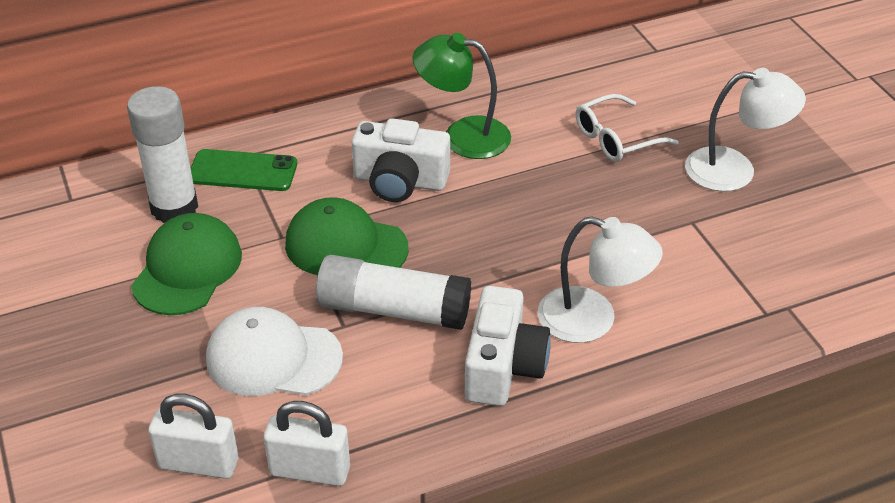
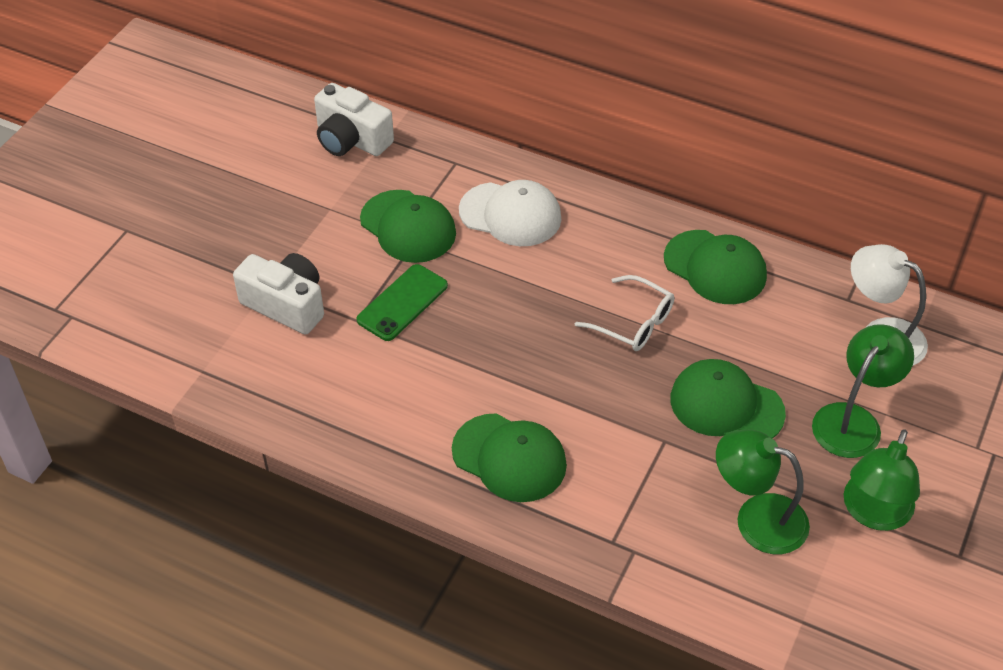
green cap: 2 -> 4
green lamp: 1 -> 3
white glue stick: 2 -> 0
white lamp: 2 -> 1
white padlock: 2 -> 0

